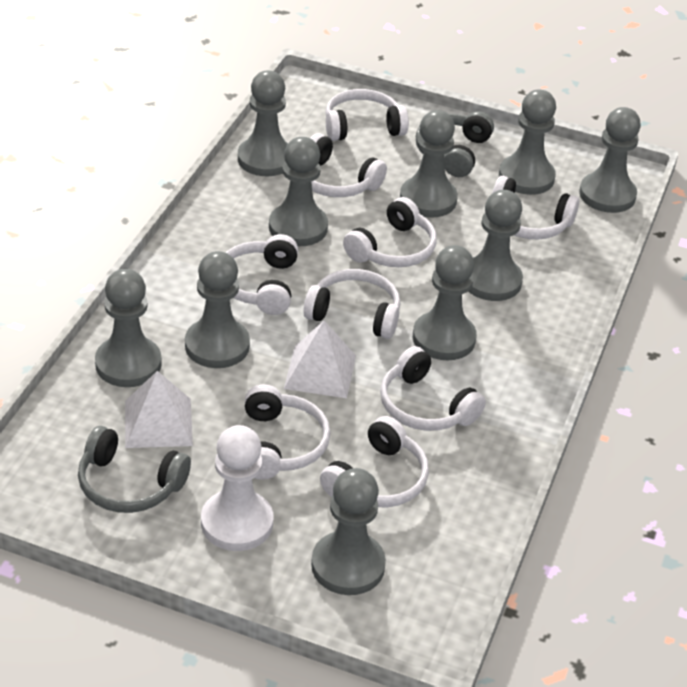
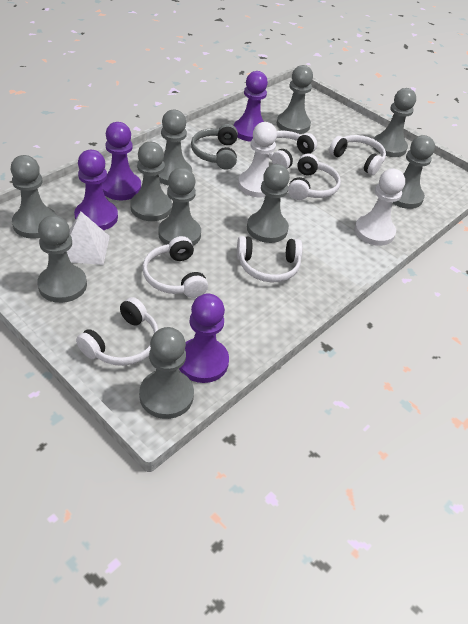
grey headphones: 2 -> 1
purple pawn: 0 -> 4
white headphones: 9 -> 6
white pawn: 1 -> 2
white pyramid: 2 -> 1

